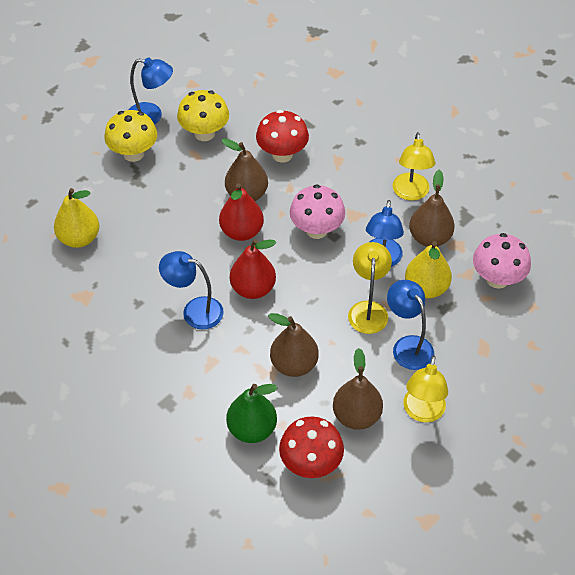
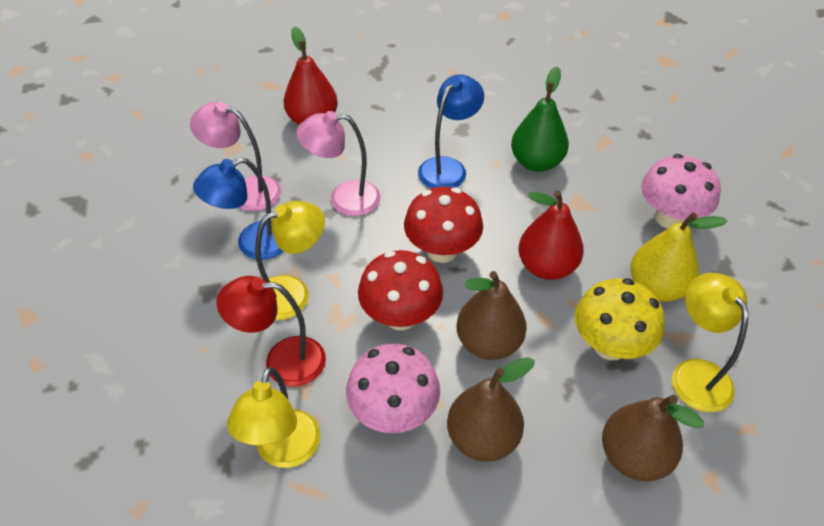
blue lamp: 4 -> 2
brown pear: 4 -> 3
pink lamp: 0 -> 2
red lamp: 0 -> 1
yellow mushroom: 2 -> 1
yellow pear: 2 -> 1

